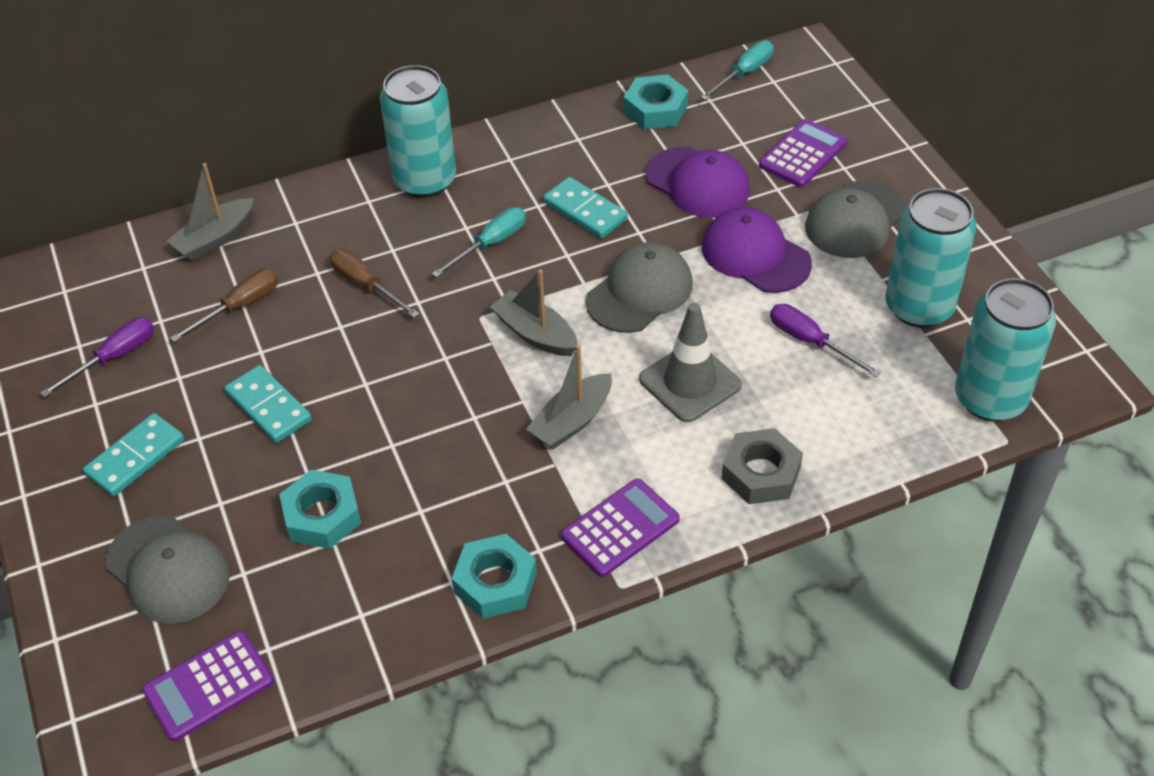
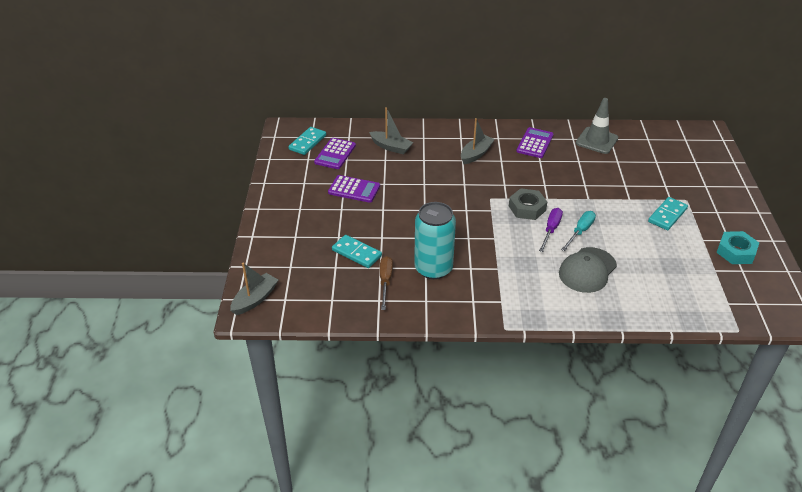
brown screwdriver: 2 -> 1
grey cap: 3 -> 1
purple cap: 2 -> 0
purple screwdriver: 2 -> 1
turquoise can: 3 -> 1
turquoise nut: 3 -> 1
turquoise screwdriver: 2 -> 1

